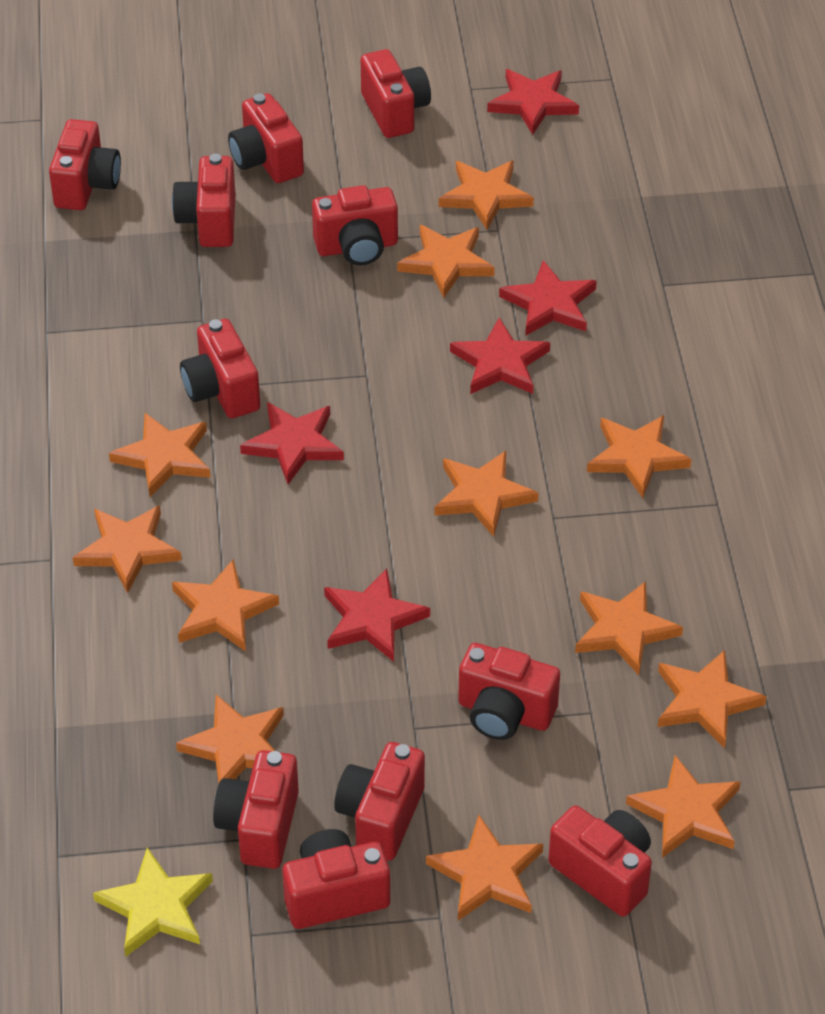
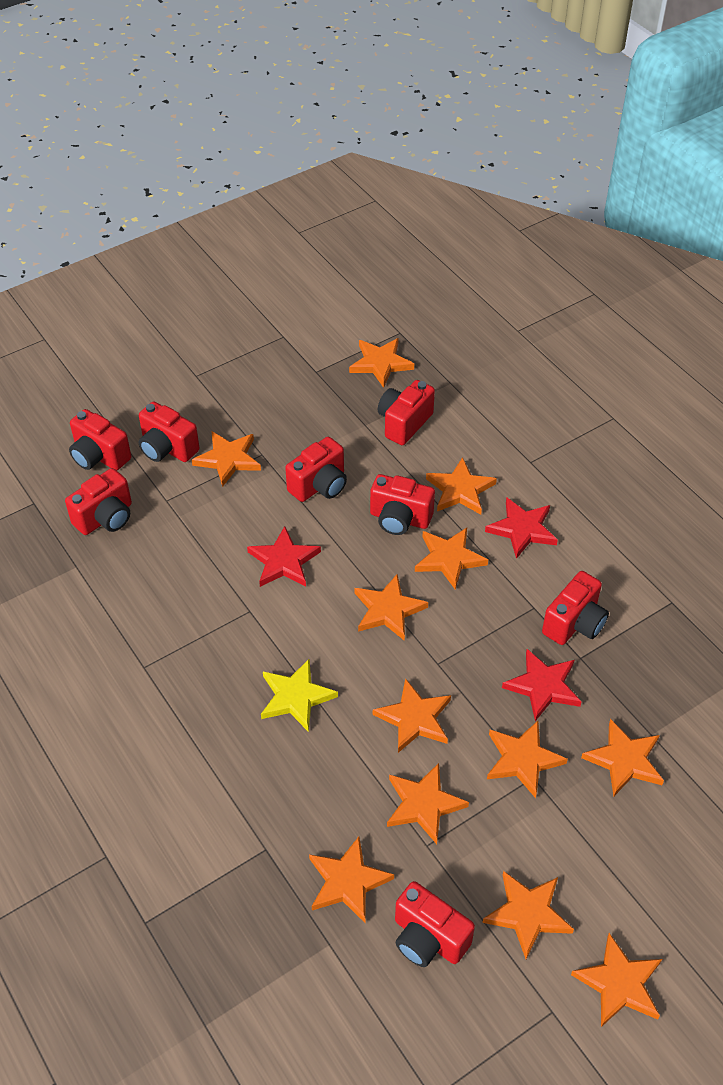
red camera: 11 -> 8
red star: 5 -> 3

